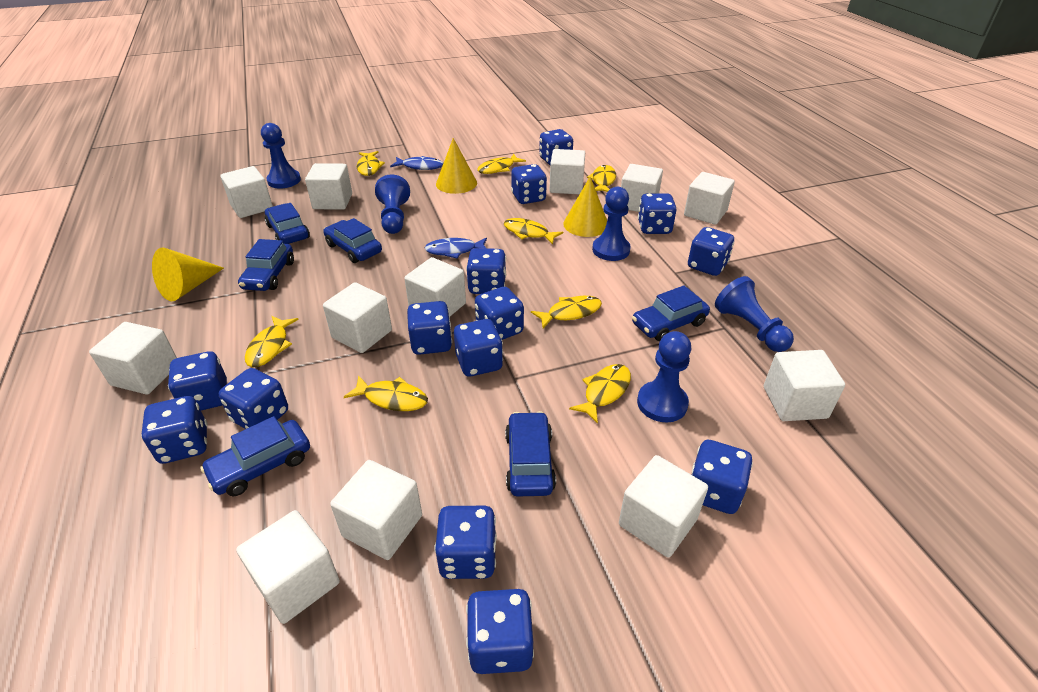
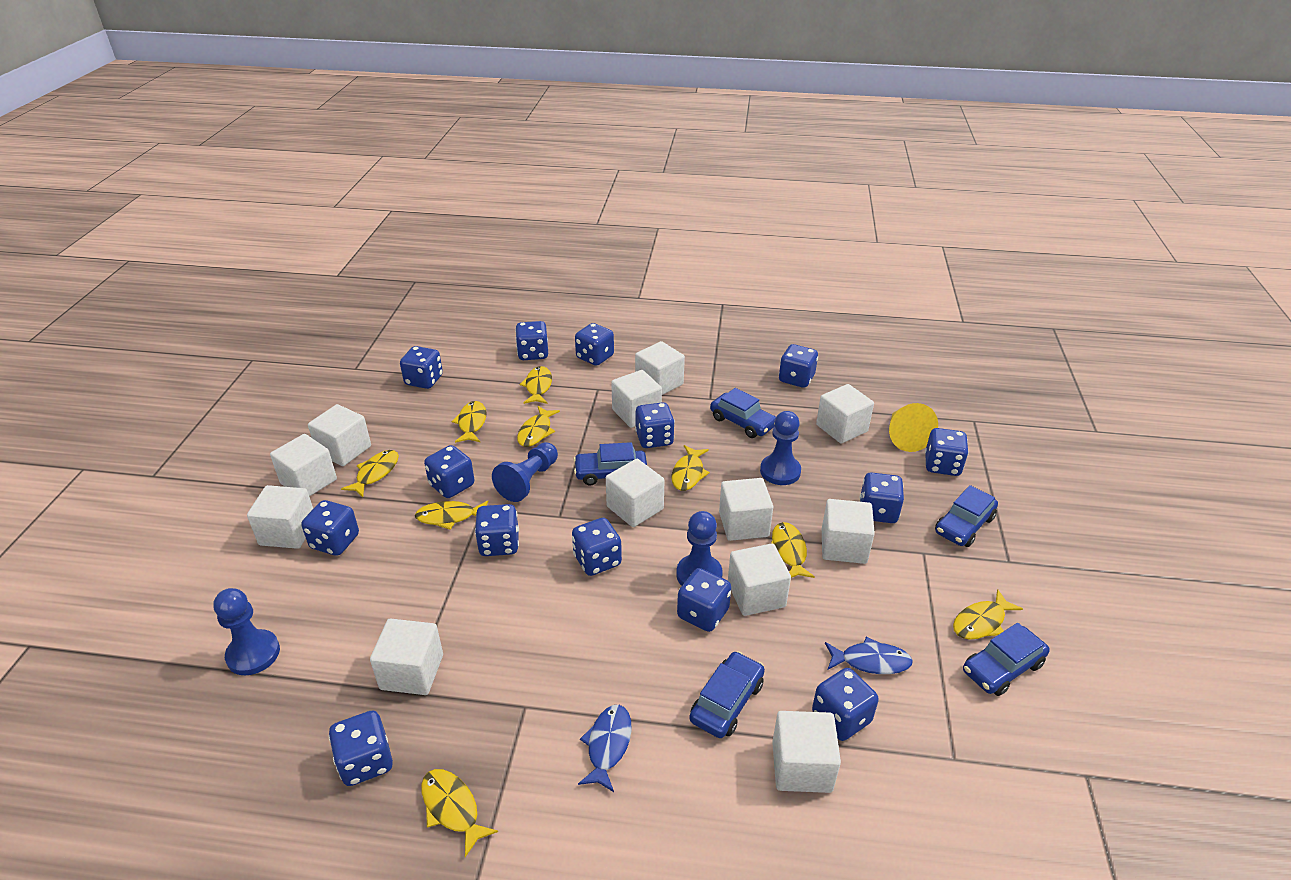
blue car: 6 -> 5
blue pawn: 5 -> 4
yellow cone: 3 -> 1
yellow fish: 8 -> 9

